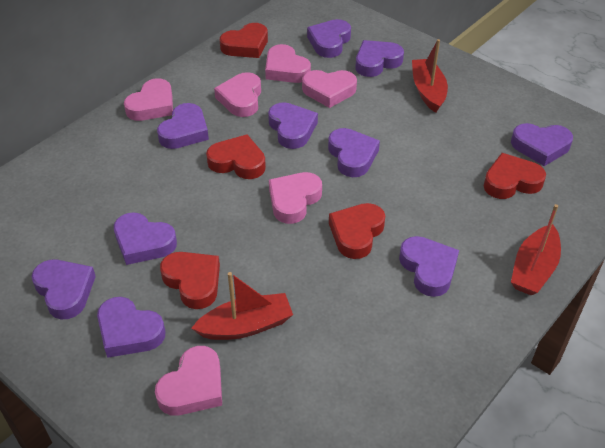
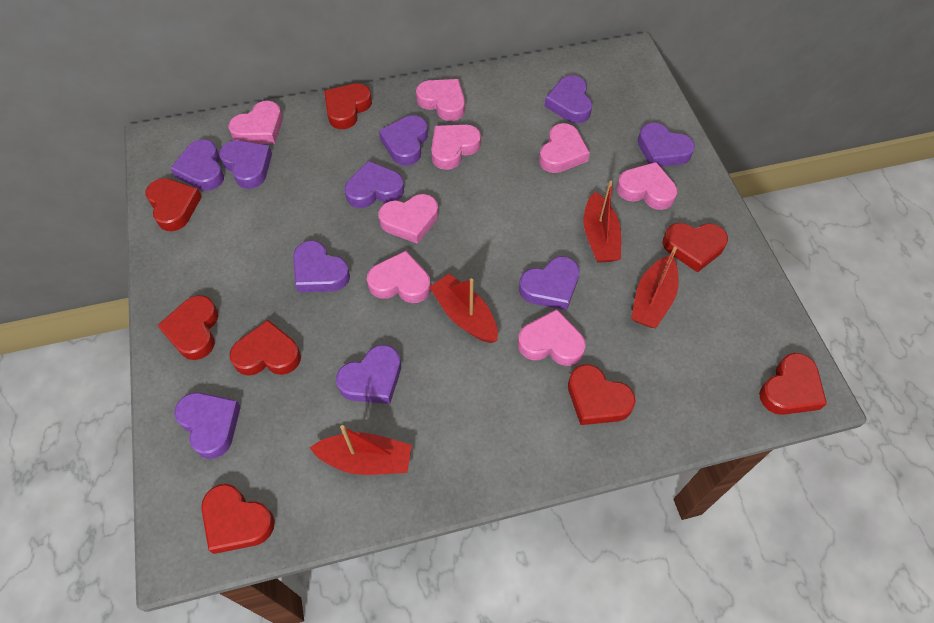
pink heart: 6 -> 8
red boat: 3 -> 4
red heart: 5 -> 8

